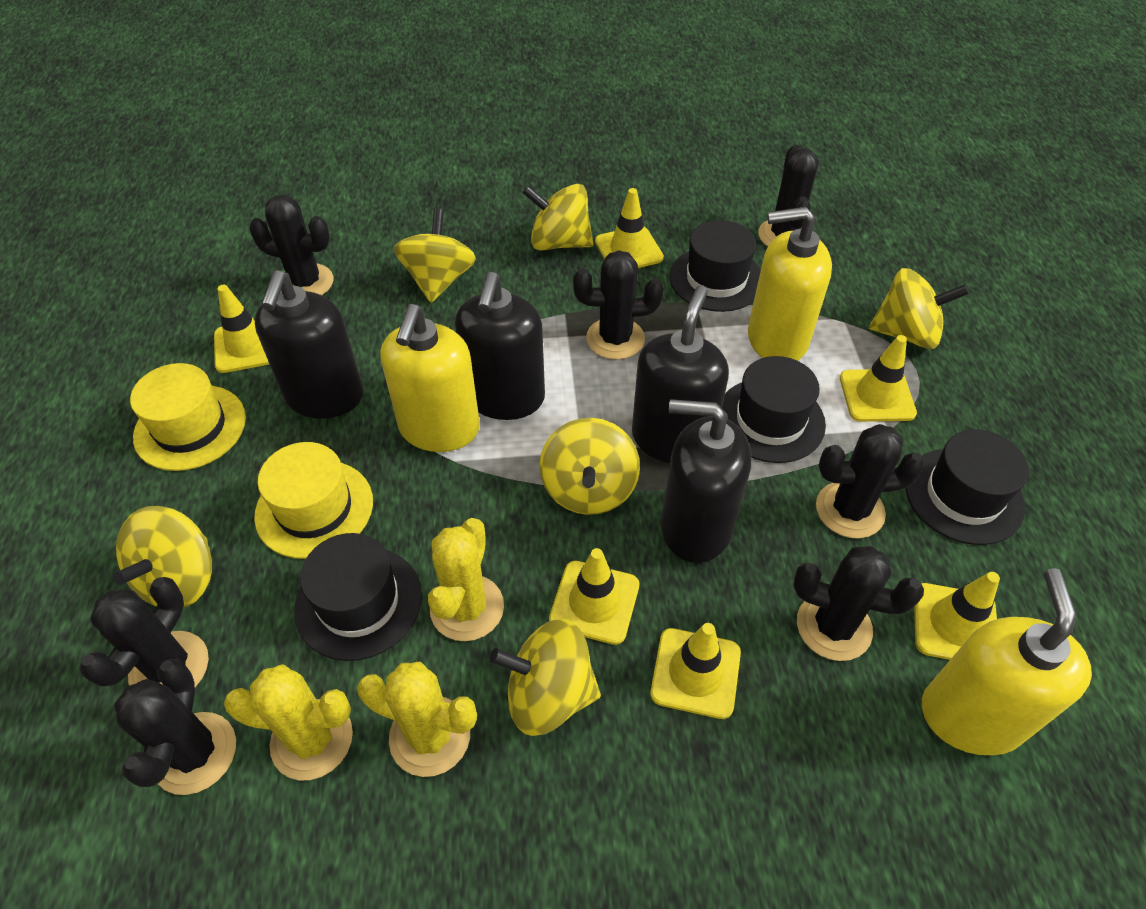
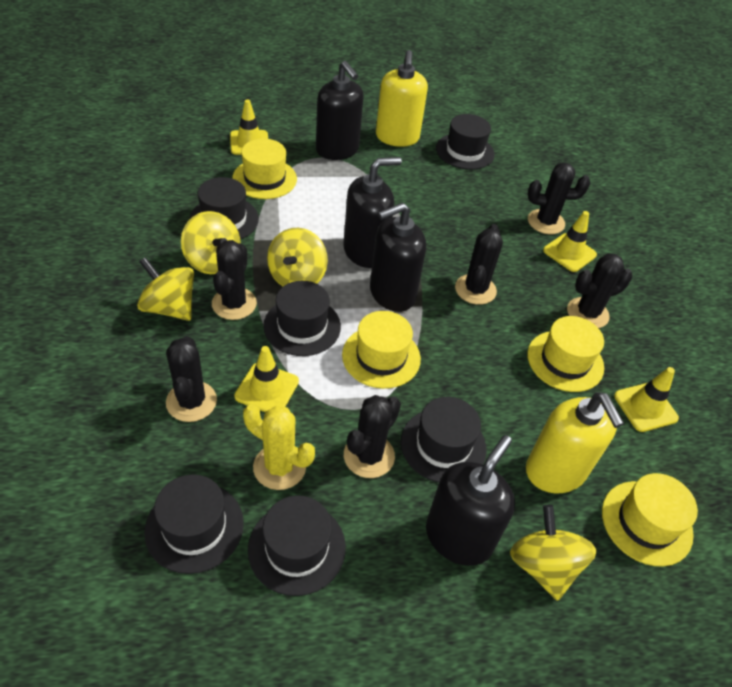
black cactus: 7 -> 6
black hat: 4 -> 6
yellow cactus: 3 -> 1
yellow hat: 2 -> 4
yellow soap dispenser: 3 -> 2
yellow spinning top: 6 -> 4
yellow traffic cone: 6 -> 4

